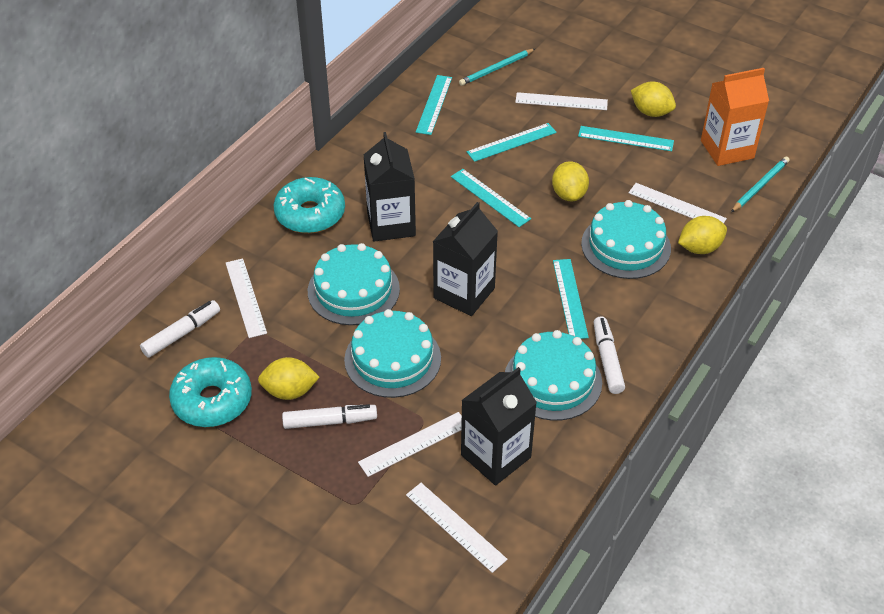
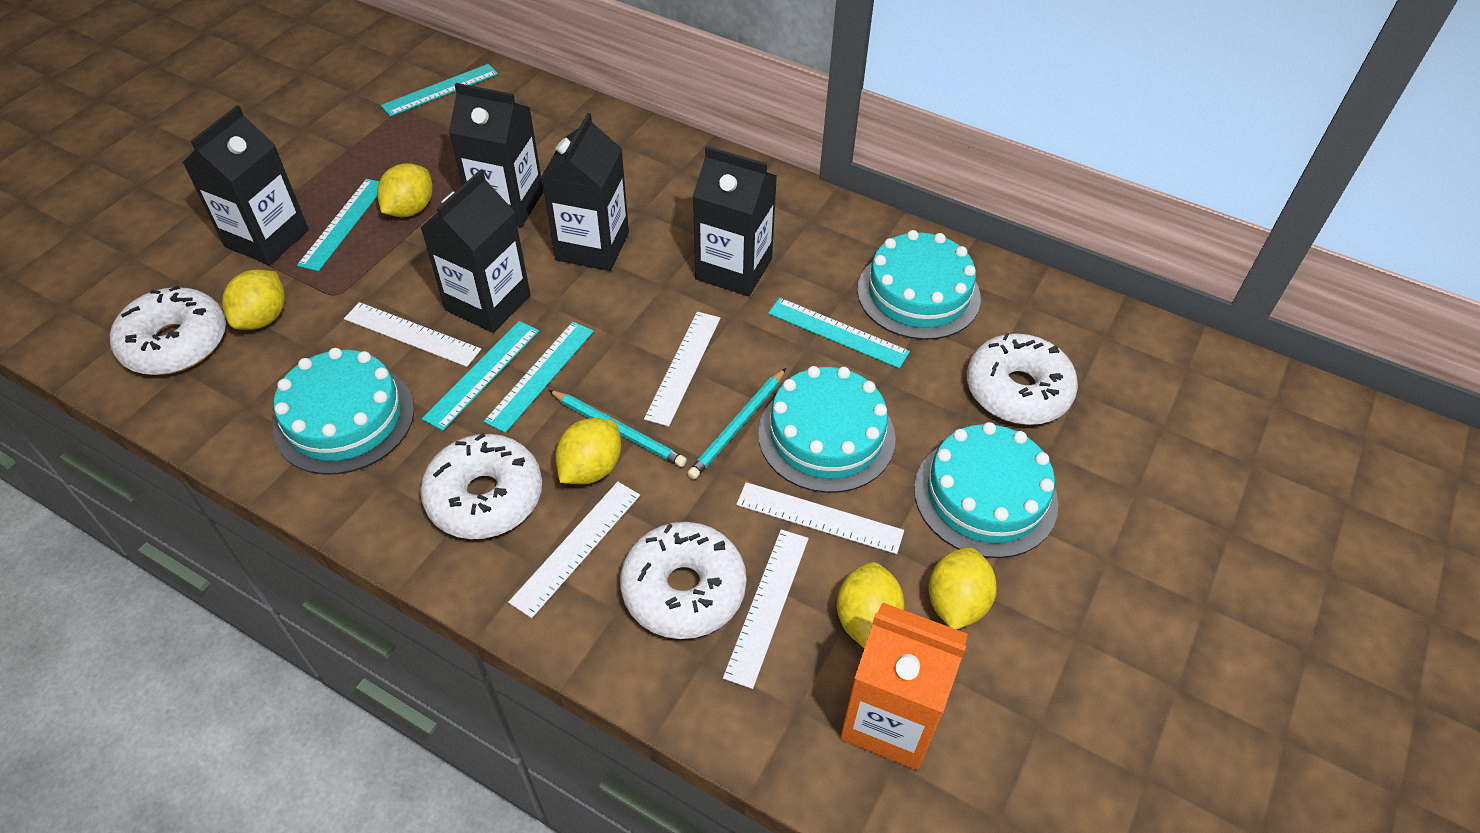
black carton: 3 -> 5
turquoise donut: 2 -> 0
white donut: 0 -> 4
white marker: 3 -> 0
yellow lemon: 4 -> 5

